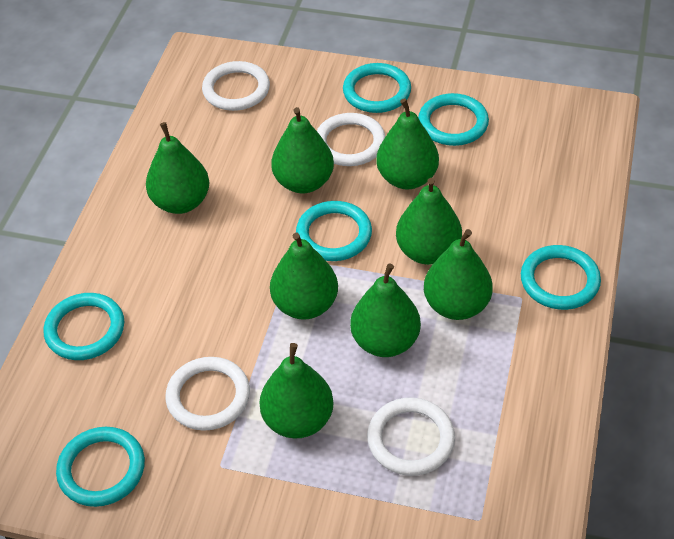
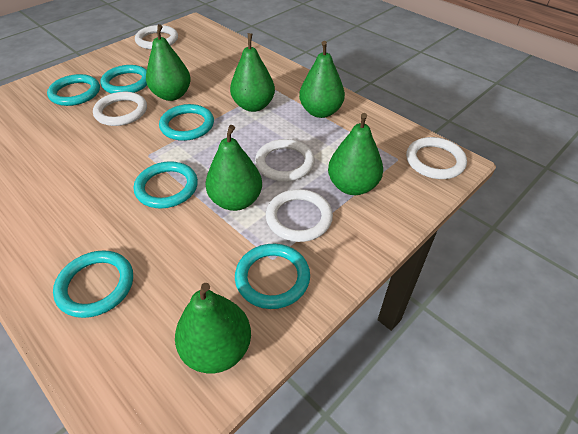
green pear: 8 -> 6
white ring: 4 -> 5

